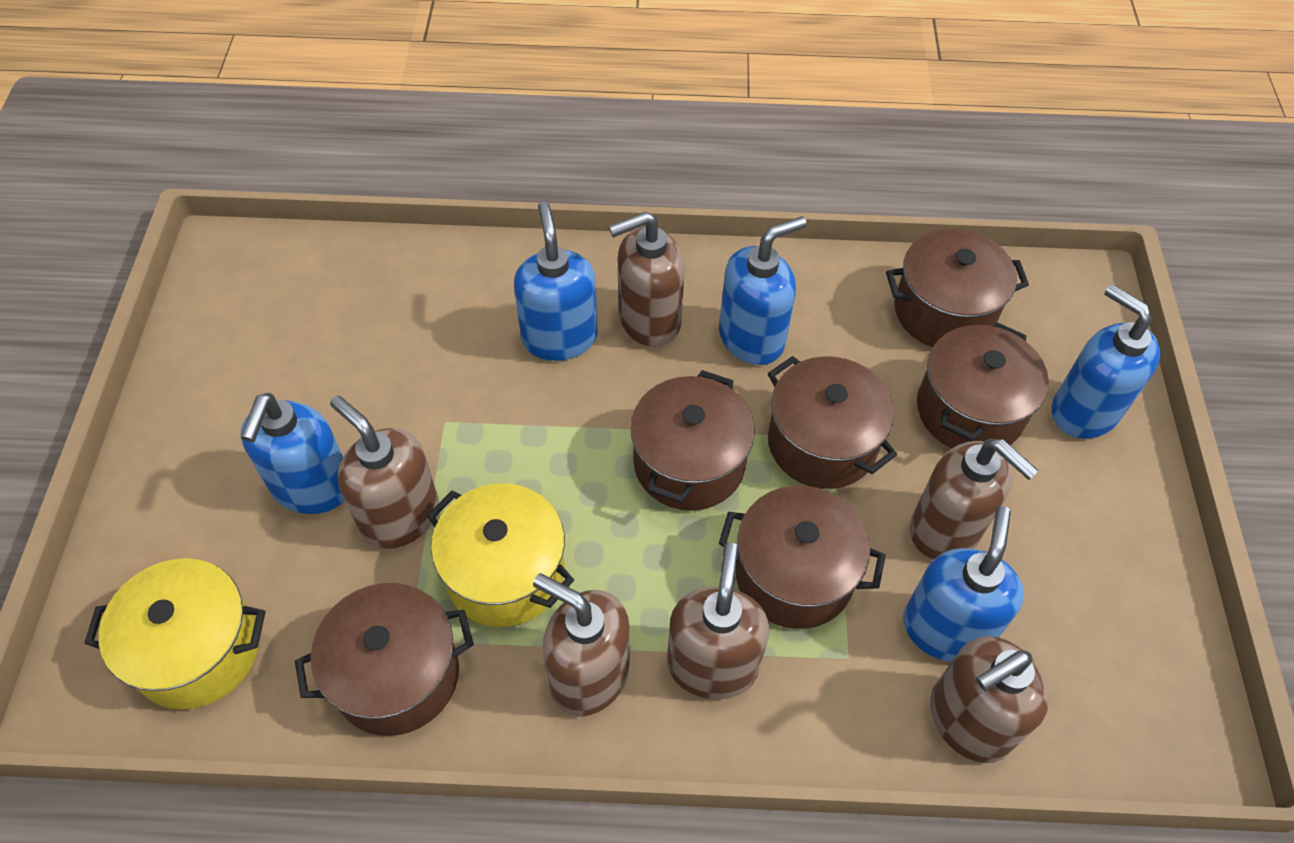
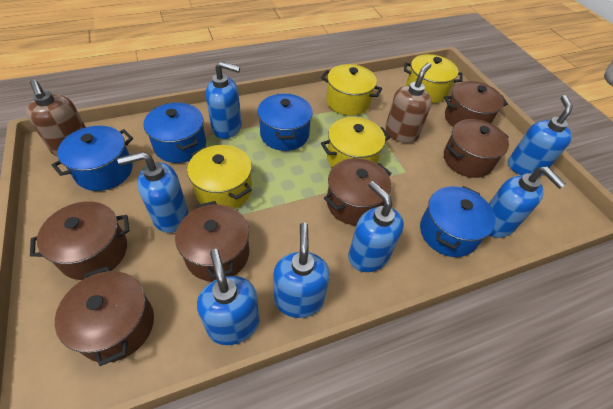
blue pot: 0 -> 4
blue soap dispenser: 5 -> 7
brown soap dispenser: 6 -> 2
yellow pot: 2 -> 4

